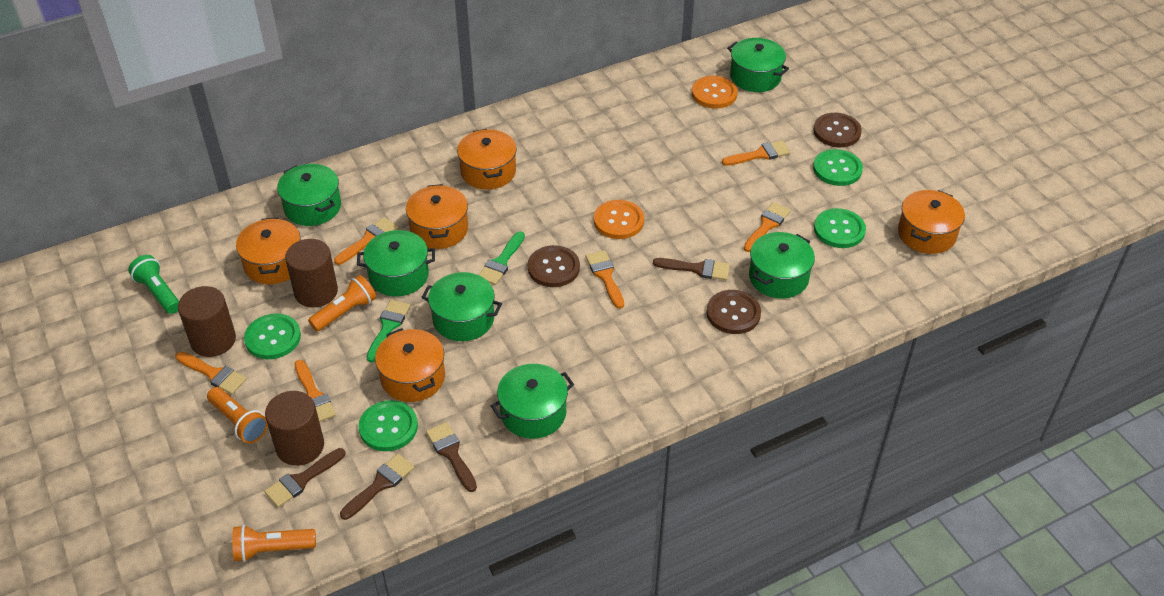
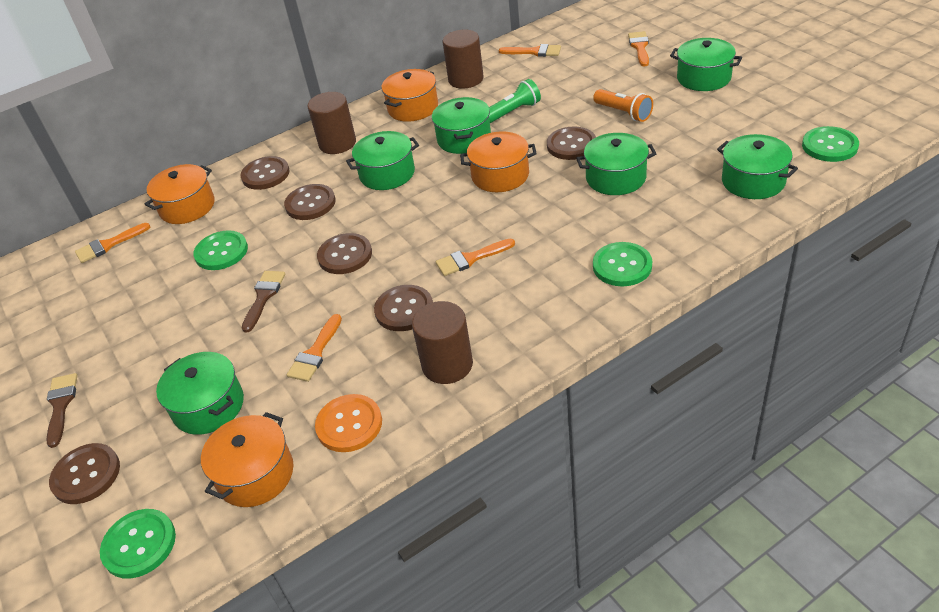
brown brush: 4 -> 2
brown button: 3 -> 6
green brush: 2 -> 0
orange brush: 6 -> 5
orange button: 2 -> 1
orange flashlight: 3 -> 1
orange pot: 5 -> 4

